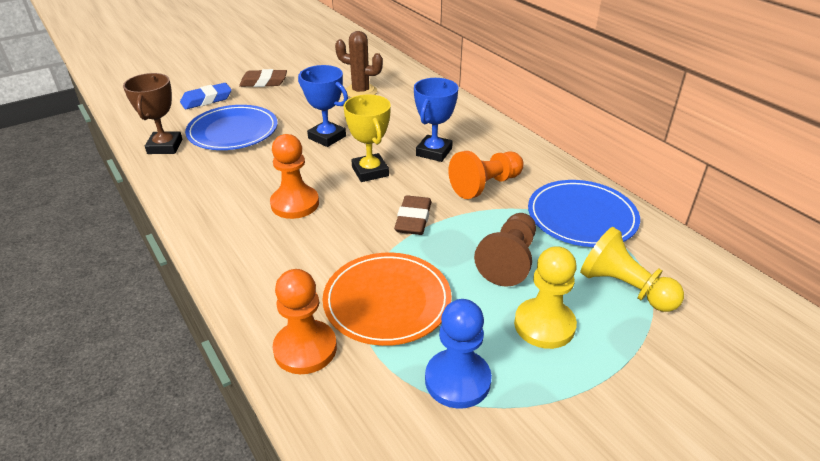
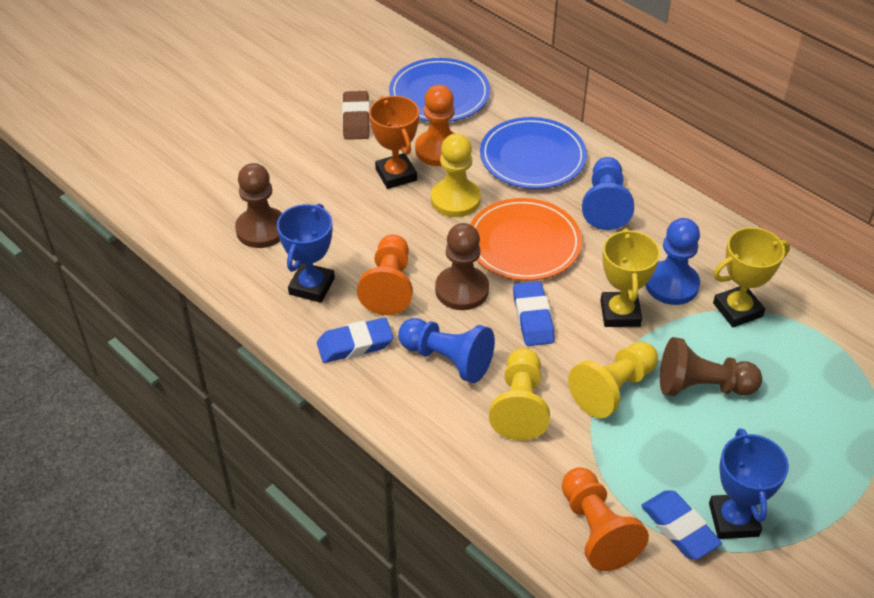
blue eraser: 1 -> 3
blue pawn: 1 -> 3
brown cactus: 1 -> 0
brown eraser: 2 -> 1
brown pawn: 1 -> 3
brown trophy: 1 -> 0
orange trophy: 0 -> 1
yellow pawn: 2 -> 3
yellow trophy: 1 -> 2

